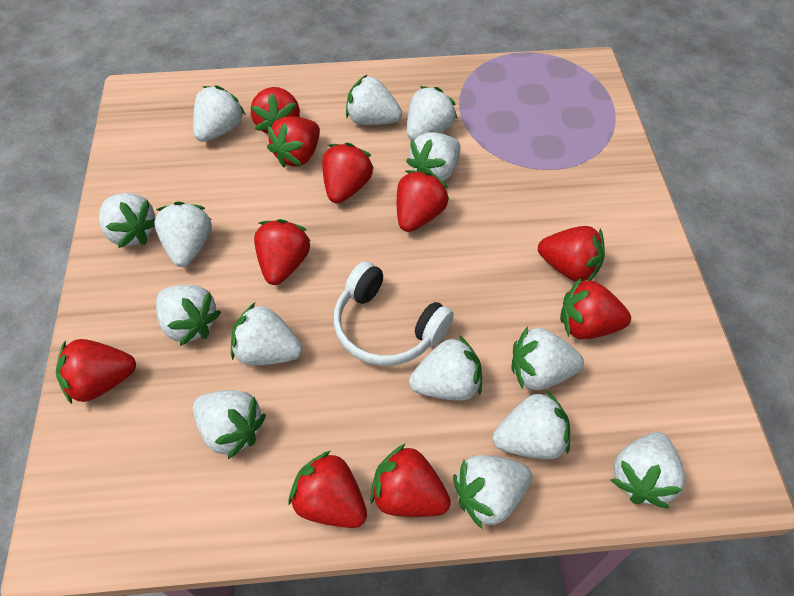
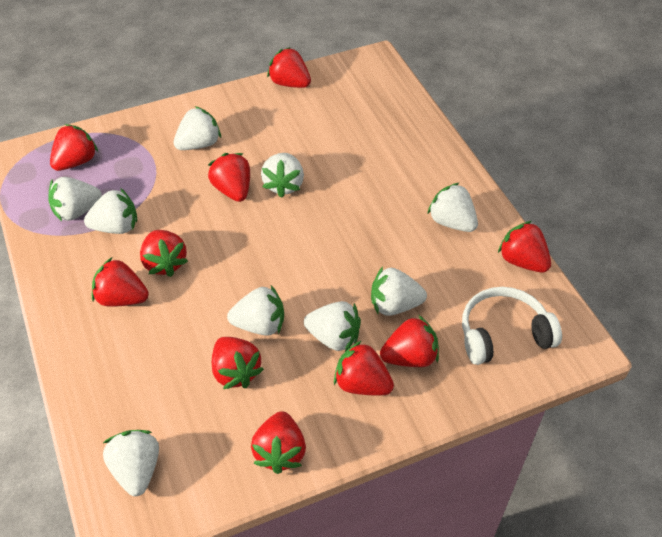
white strawberry: 14 -> 9

